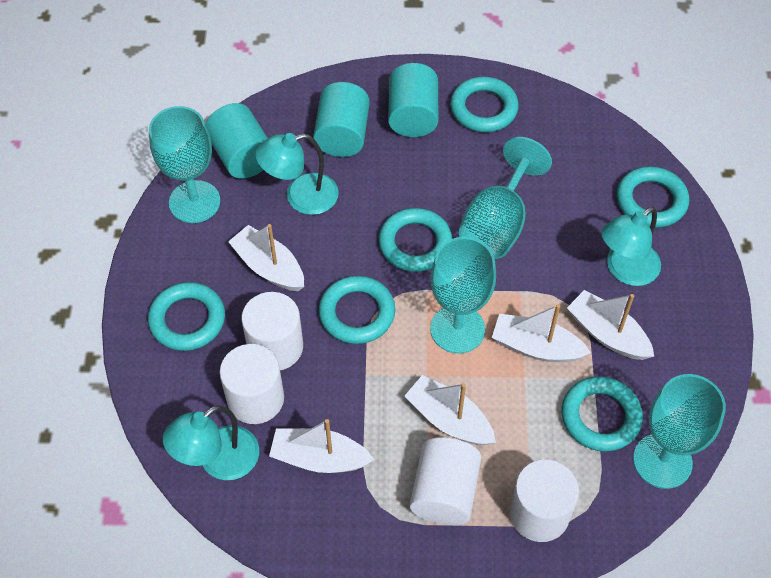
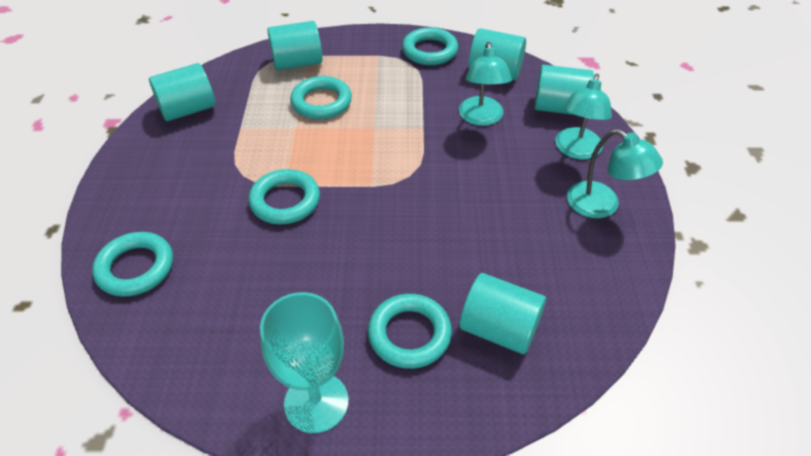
turquoise cylinder: 3 -> 5
turquoise goblet: 4 -> 1
turquoise ring: 6 -> 5
white boat: 5 -> 0
white cylinder: 4 -> 0

